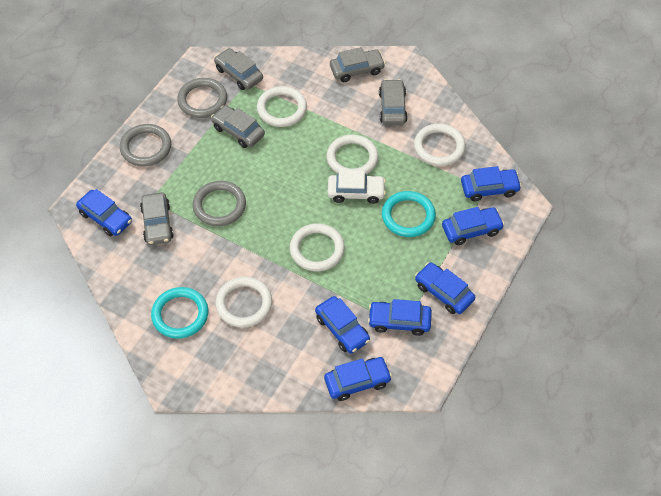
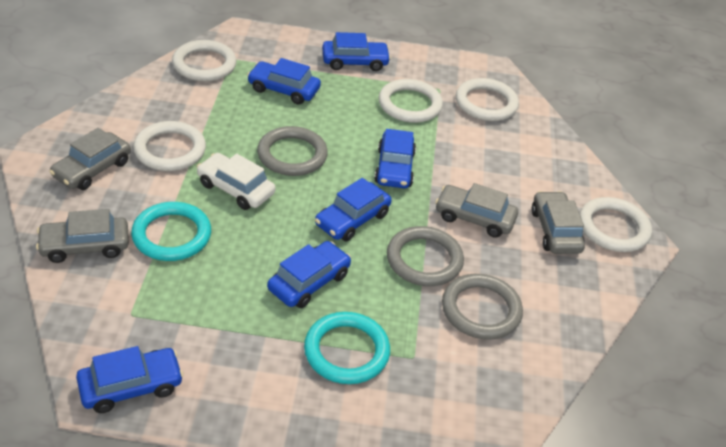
blue car: 7 -> 6
grey car: 5 -> 4

